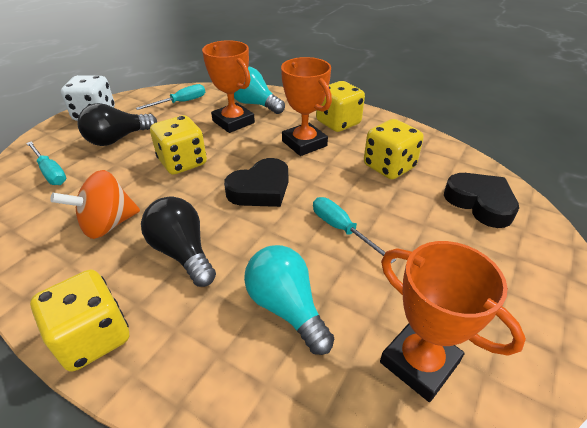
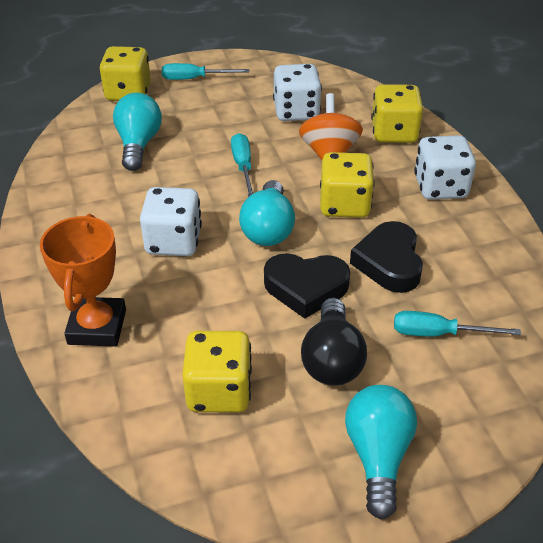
black light bulb: 2 -> 1
orange trophy: 3 -> 1
turquoise light bulb: 2 -> 3
white dice: 1 -> 3

